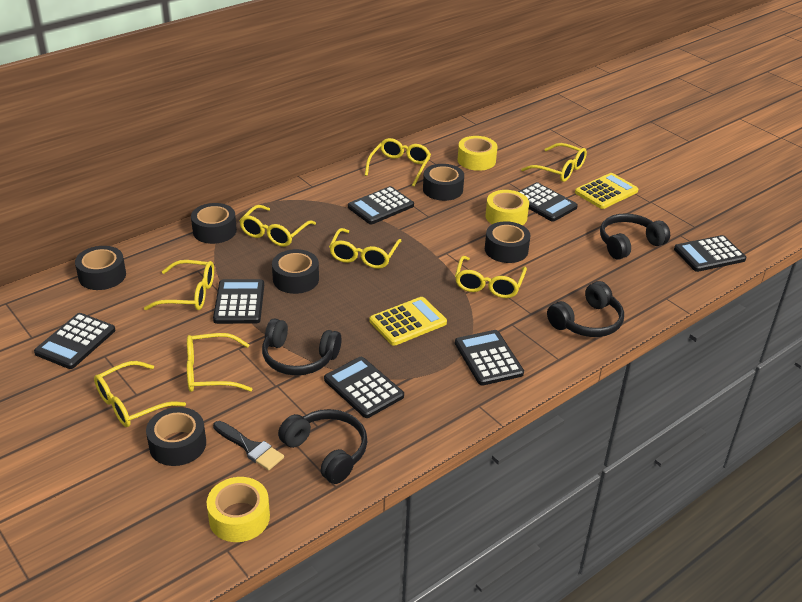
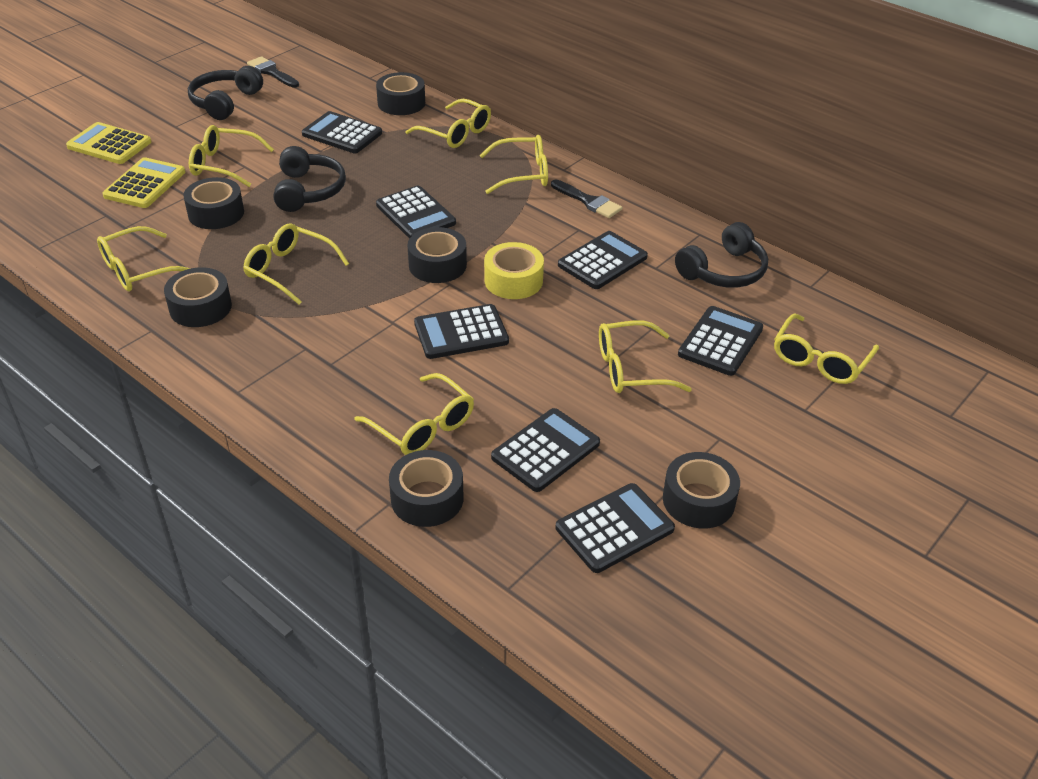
black brush: 1 -> 2
black headphones: 4 -> 3
yellow tape: 3 -> 1

